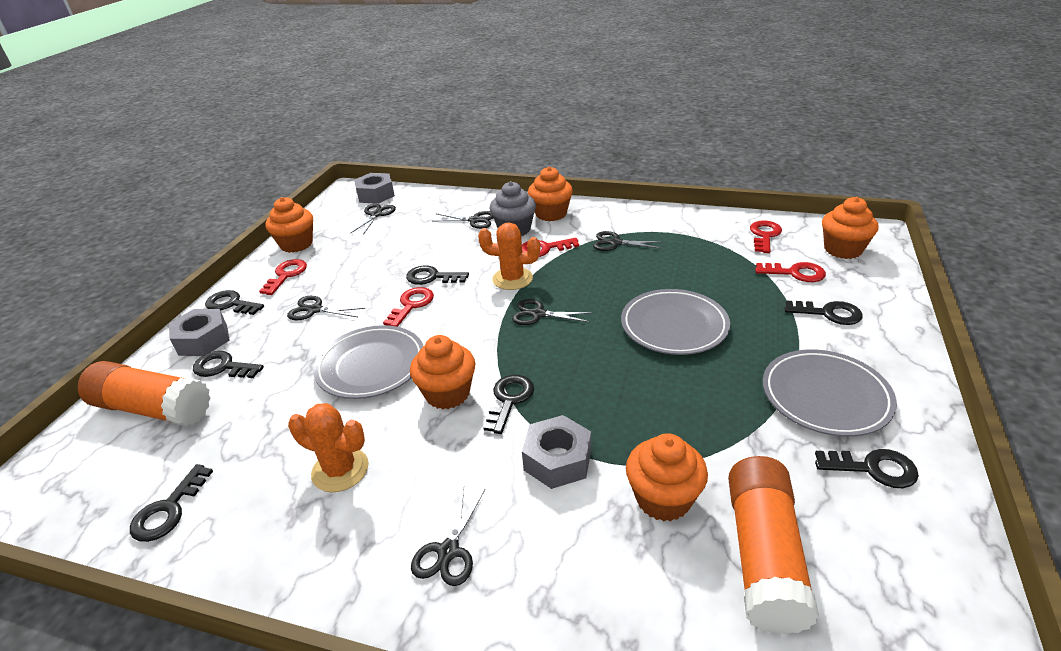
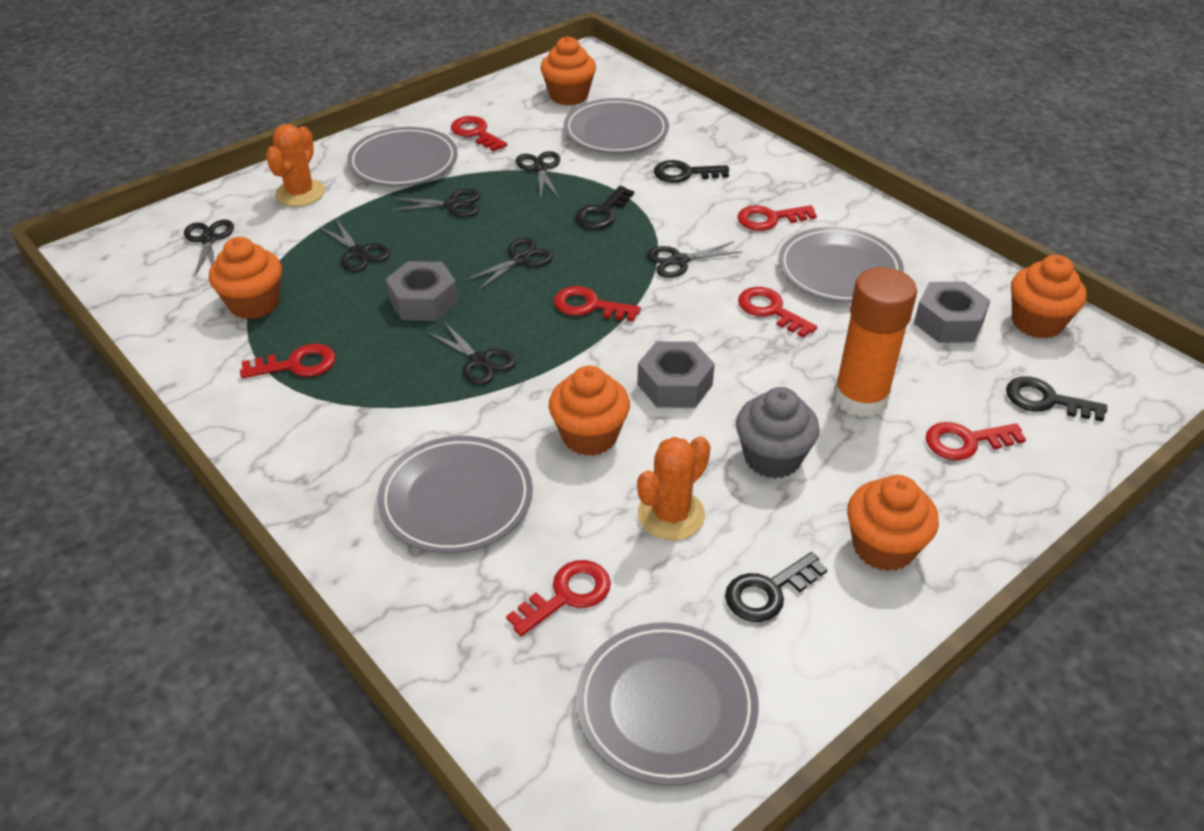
black key: 7 -> 4
black scissors: 6 -> 7
grey plate: 3 -> 5
orange glue stick: 2 -> 1
red key: 5 -> 7

